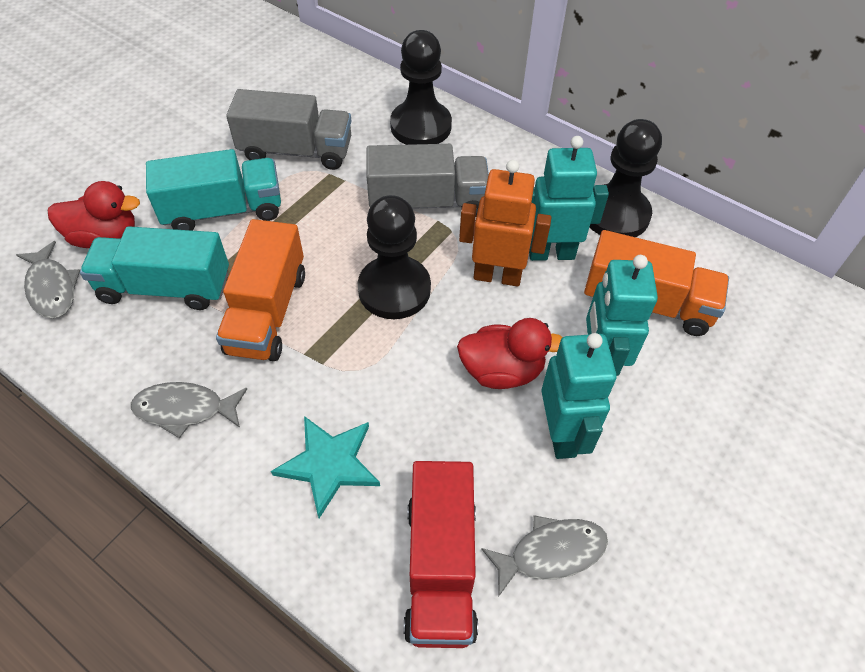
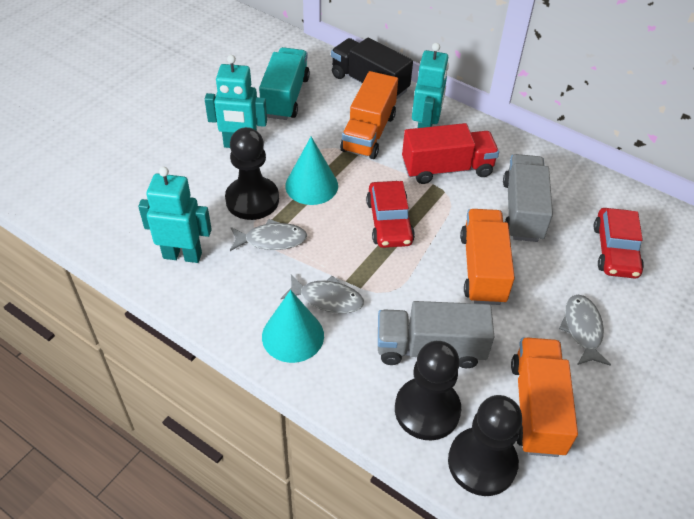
black truck: 0 -> 1
orange robot: 1 -> 0
orange truck: 2 -> 3
red car: 0 -> 2
red duck: 2 -> 0
turquoise cone: 0 -> 2
turquoise star: 1 -> 0
turquoise truck: 2 -> 1

